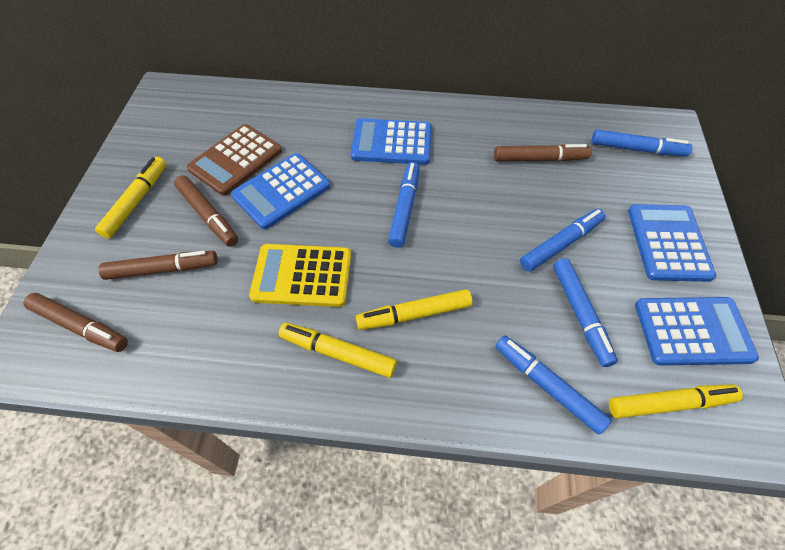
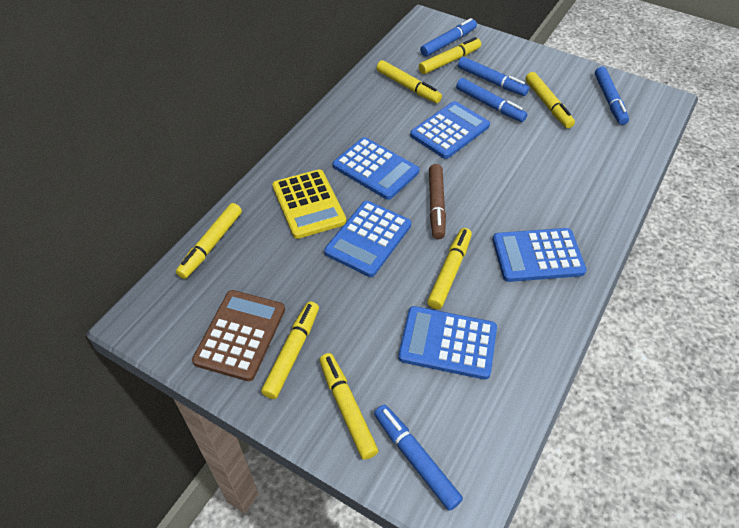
blue calculator: 4 -> 5
brown marker: 4 -> 1
yellow marker: 4 -> 7

